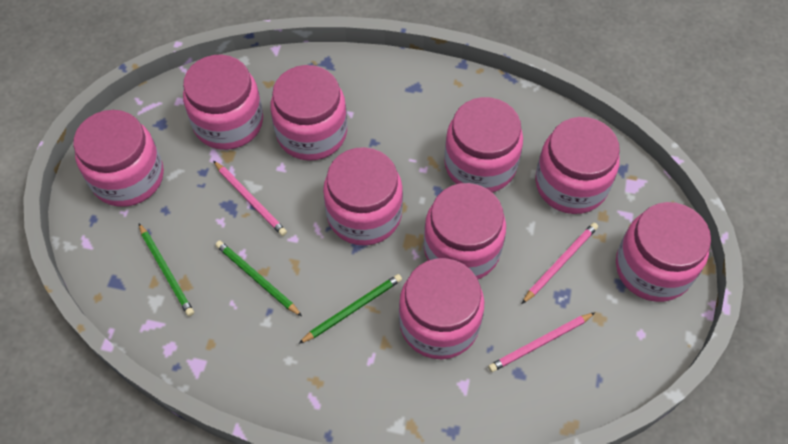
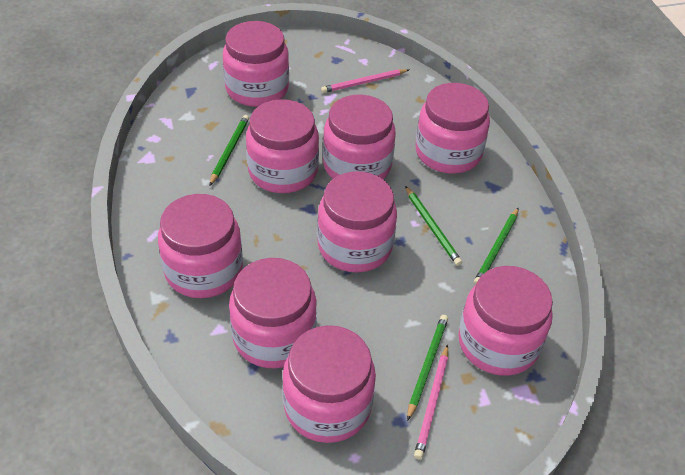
green pencil: 3 -> 4
pink pencil: 3 -> 2

